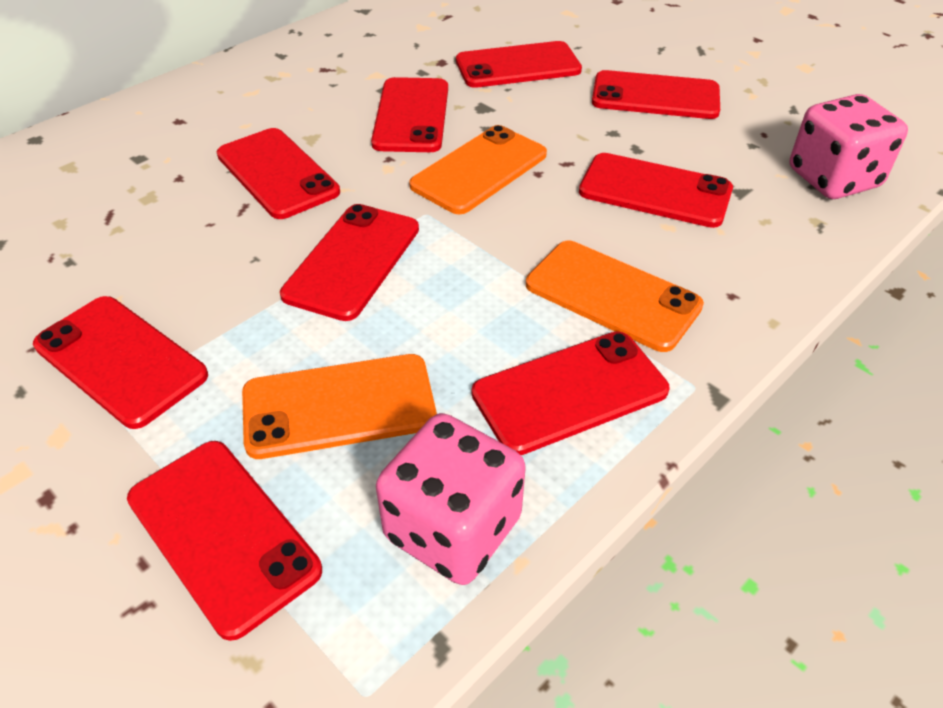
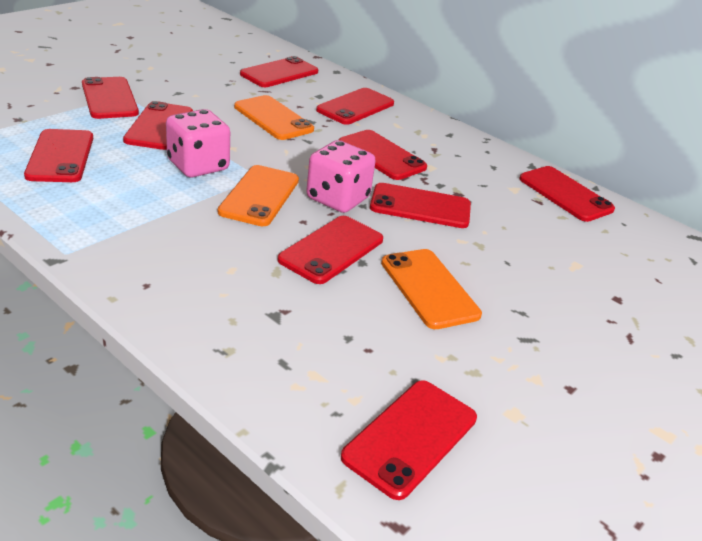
red phone: 9 -> 10

